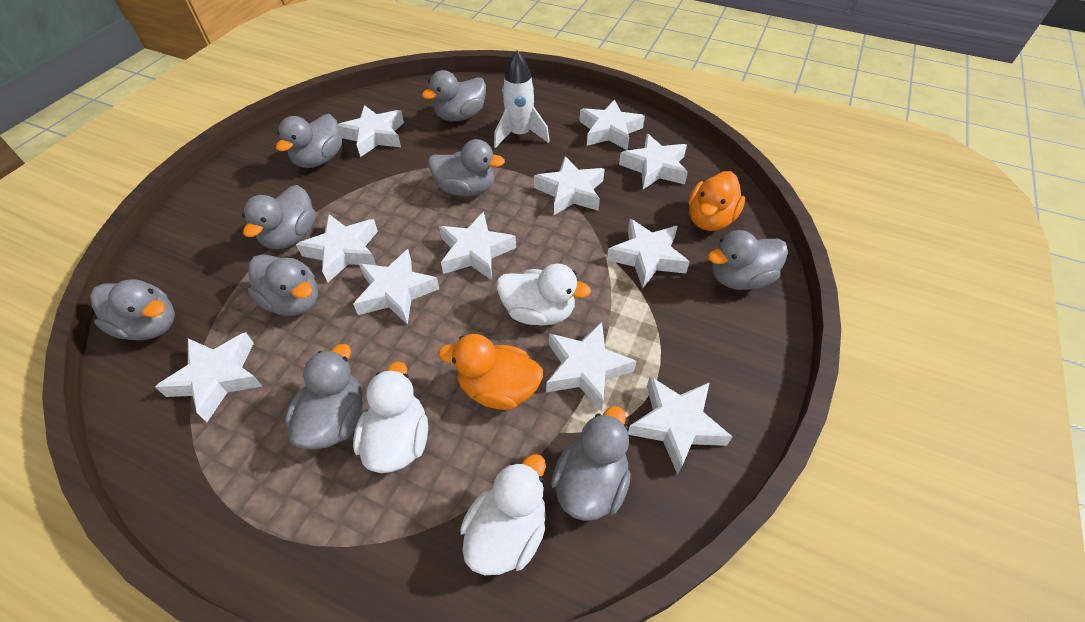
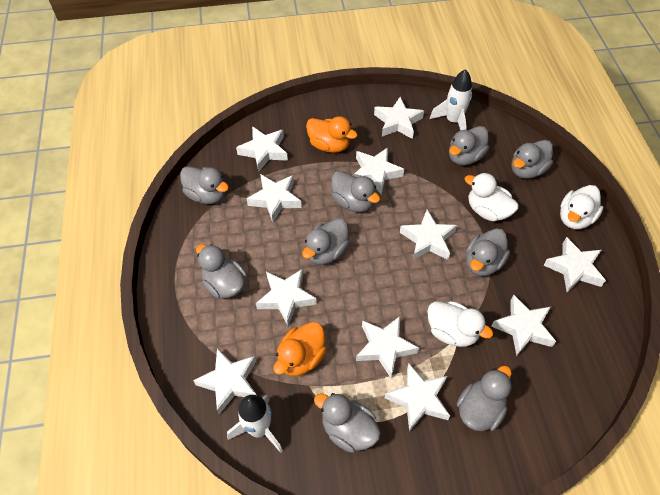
white rocket: 1 -> 2

